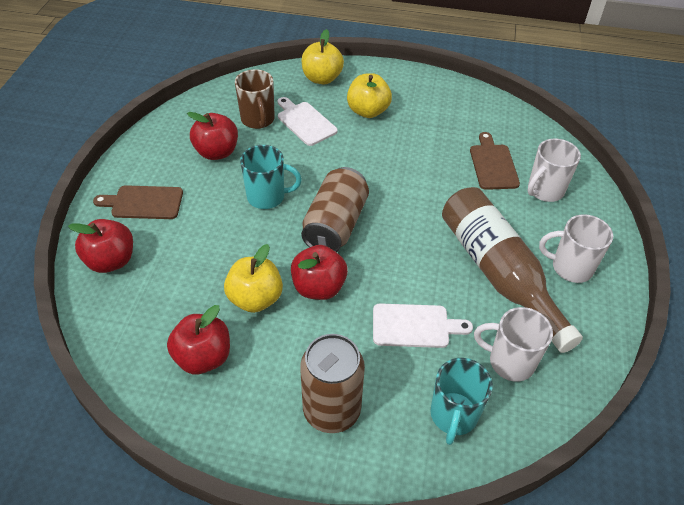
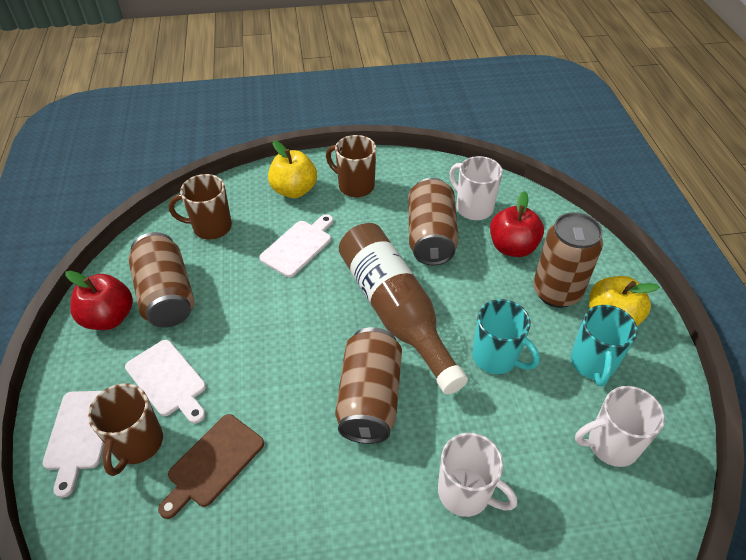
brown can: 2 -> 4
brown cutting board: 2 -> 1
brown mug: 1 -> 3
red apple: 4 -> 2
white cutting board: 2 -> 3
yellow apple: 3 -> 2

